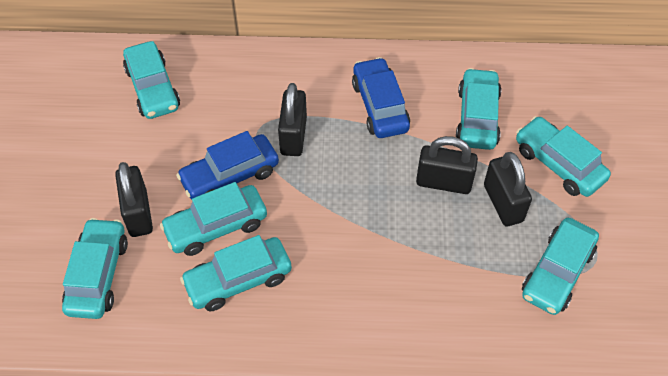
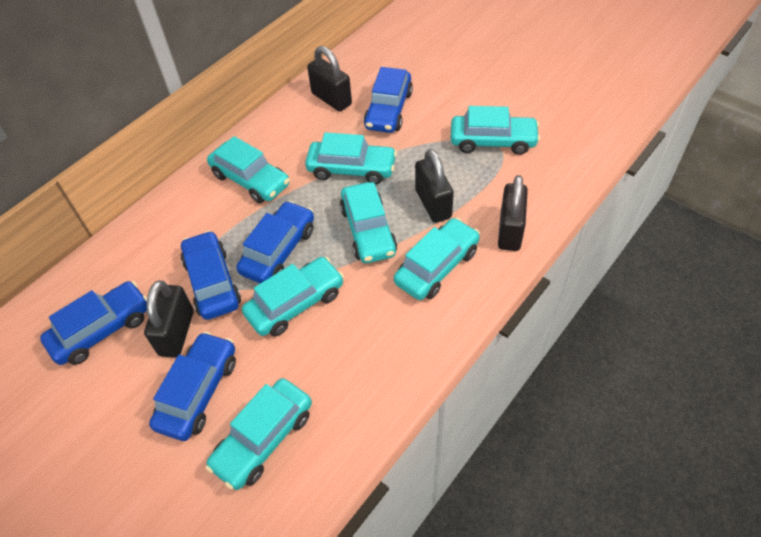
blue car: 2 -> 5

